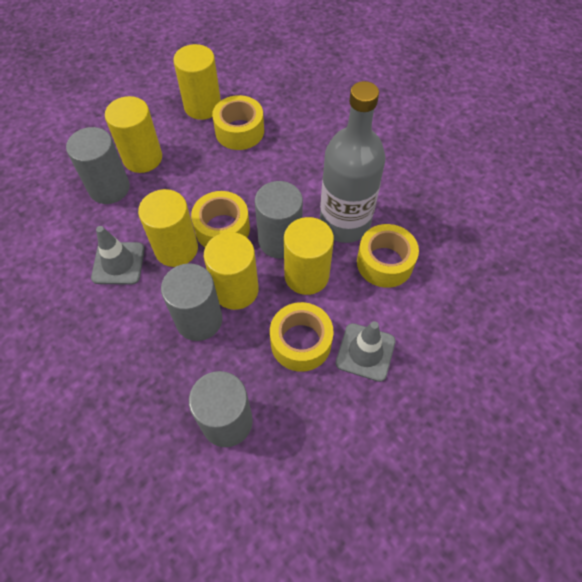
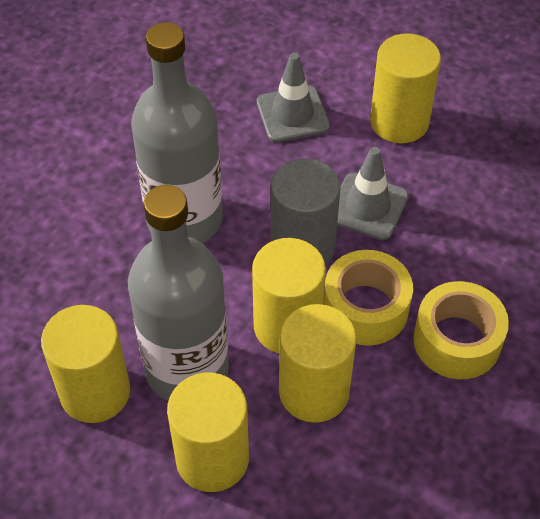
grey bottle: 1 -> 2
grey cylinder: 4 -> 1
yellow tape: 4 -> 2

